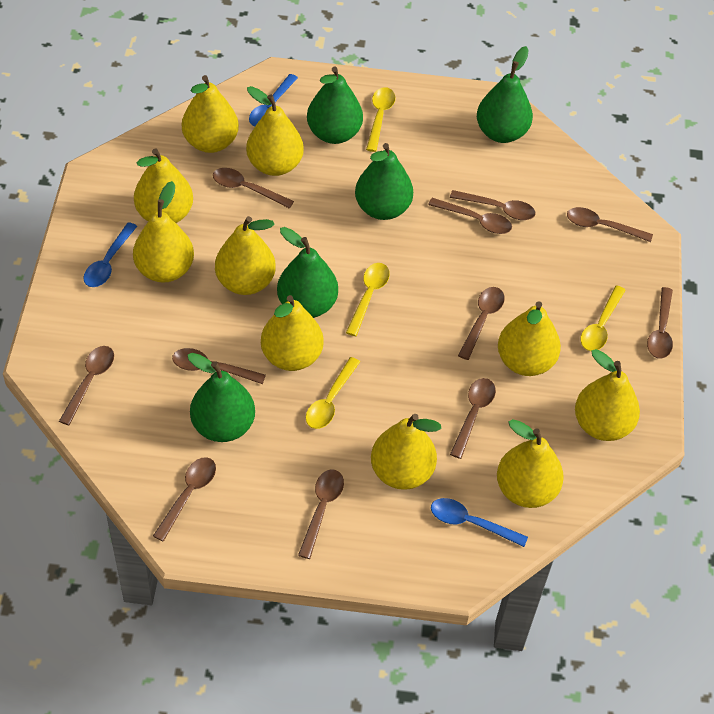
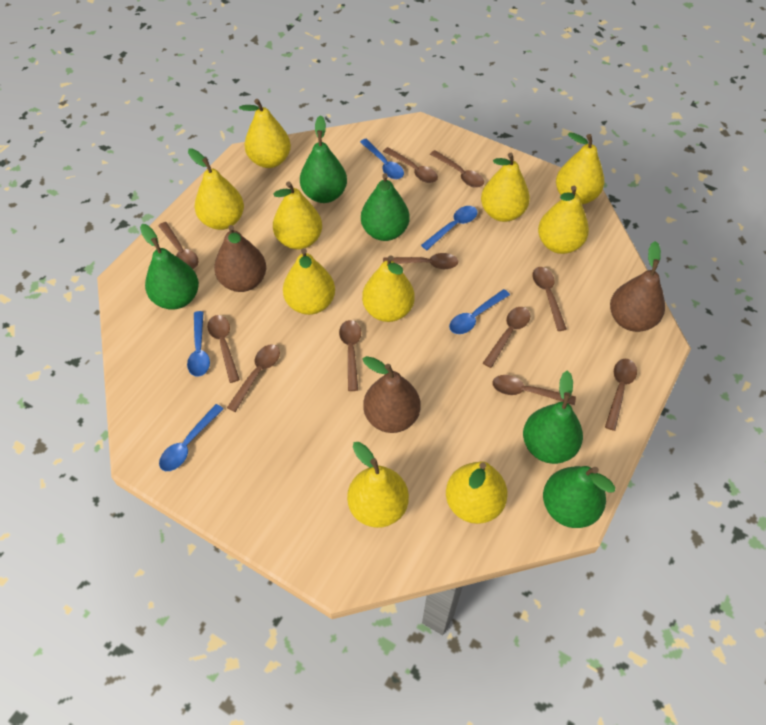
blue spoon: 3 -> 5
brown pear: 0 -> 3
yellow spoon: 4 -> 0

